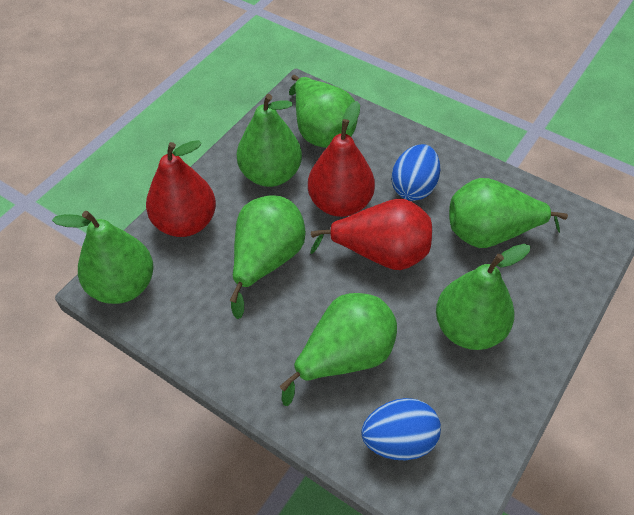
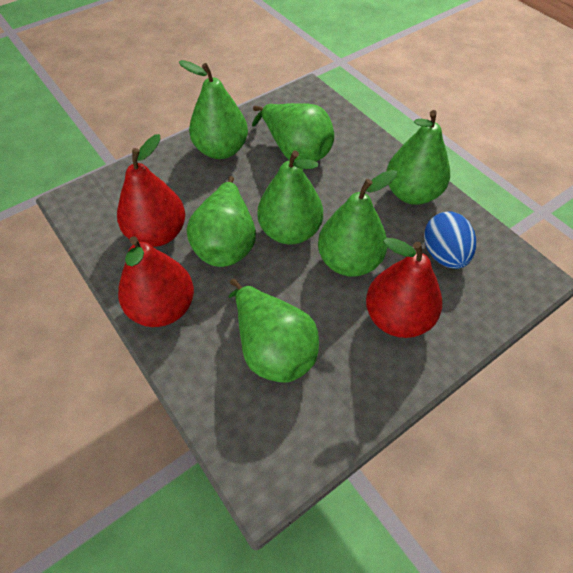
blue egg: 2 -> 1

